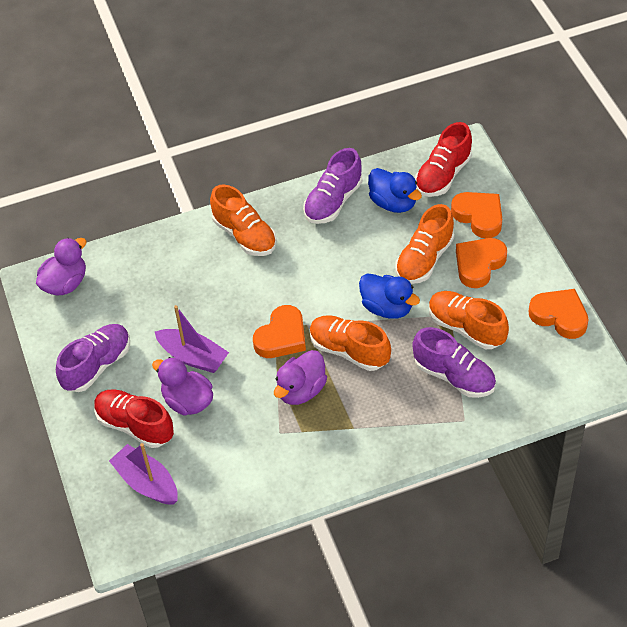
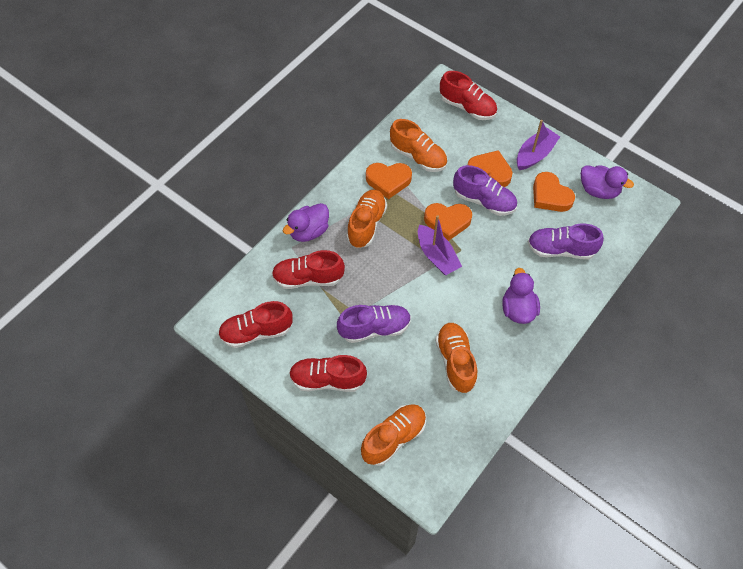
blue duck: 2 -> 0
red shoe: 2 -> 4

